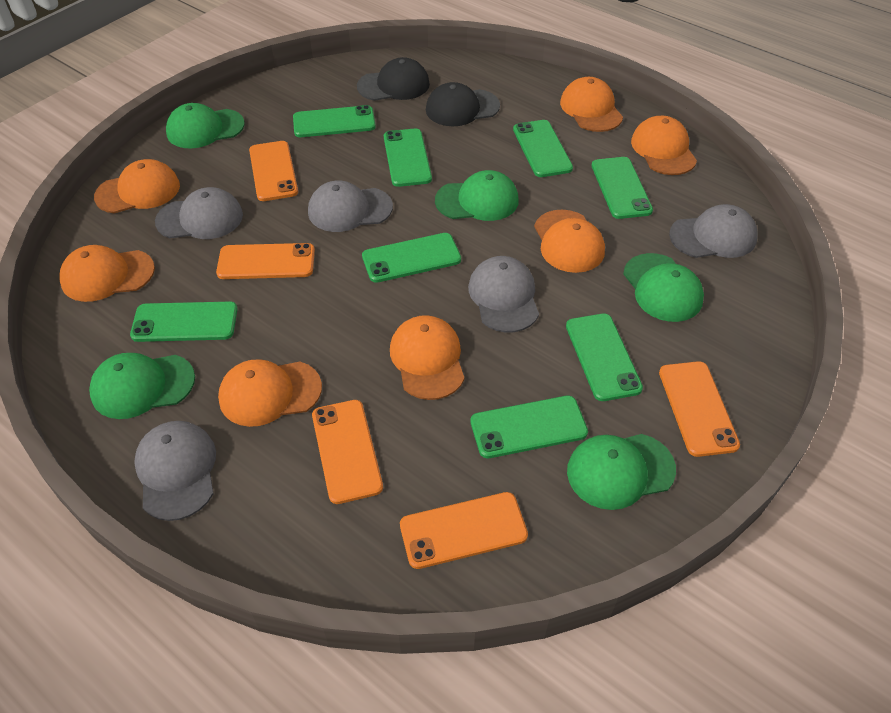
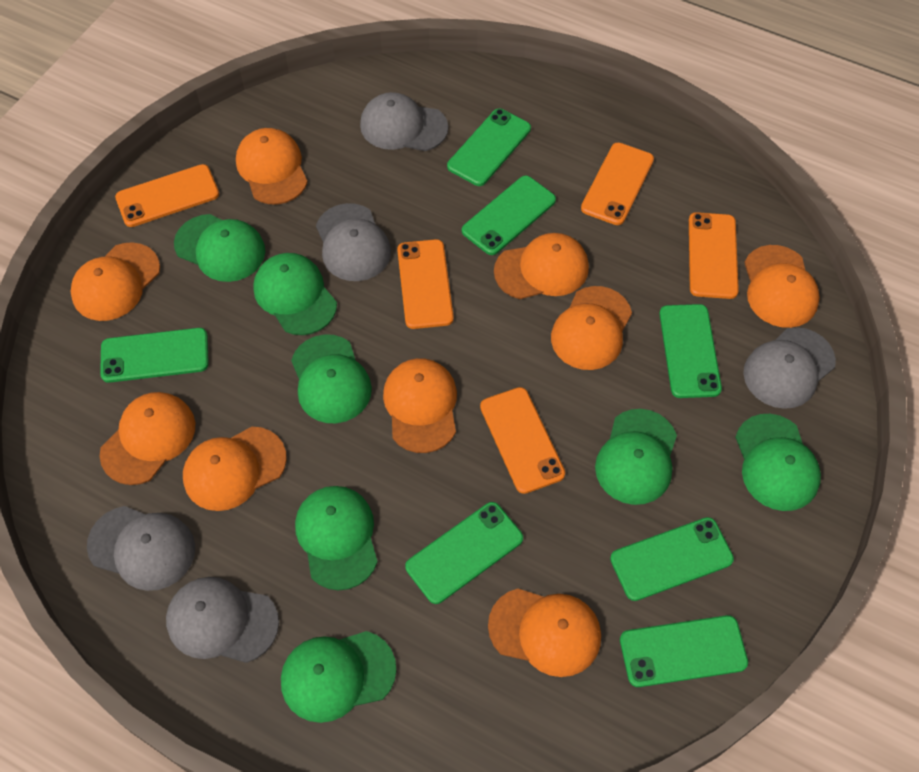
black cap: 2 -> 0
green cap: 5 -> 7
green phone: 8 -> 7
orange cap: 7 -> 9

